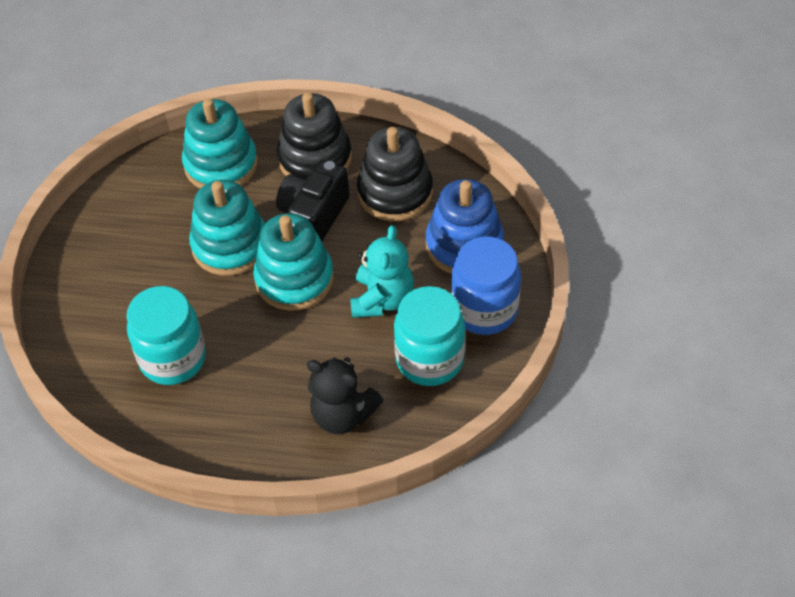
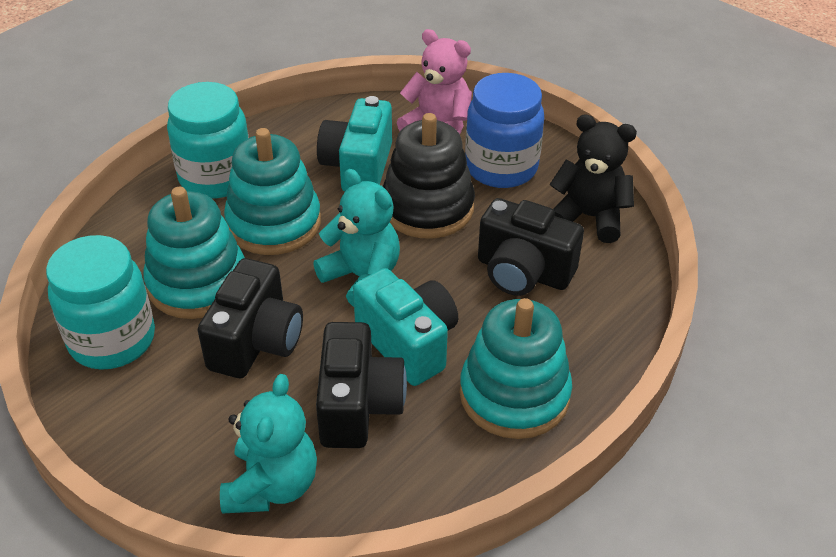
black camera: 1 -> 3
black stacking toy: 2 -> 1
blue stacking toy: 1 -> 0
pink teddy bear: 0 -> 1
turquoise camera: 0 -> 2
turquoise teddy bear: 1 -> 2

